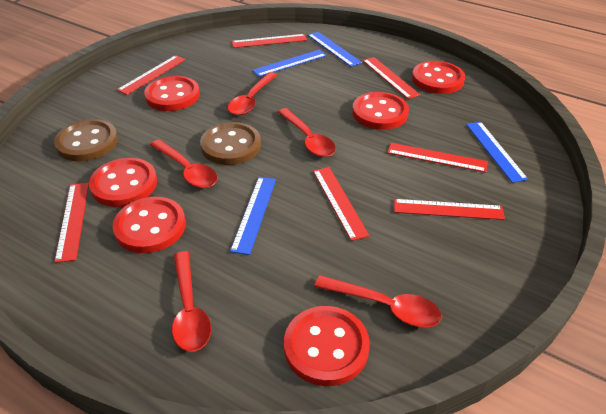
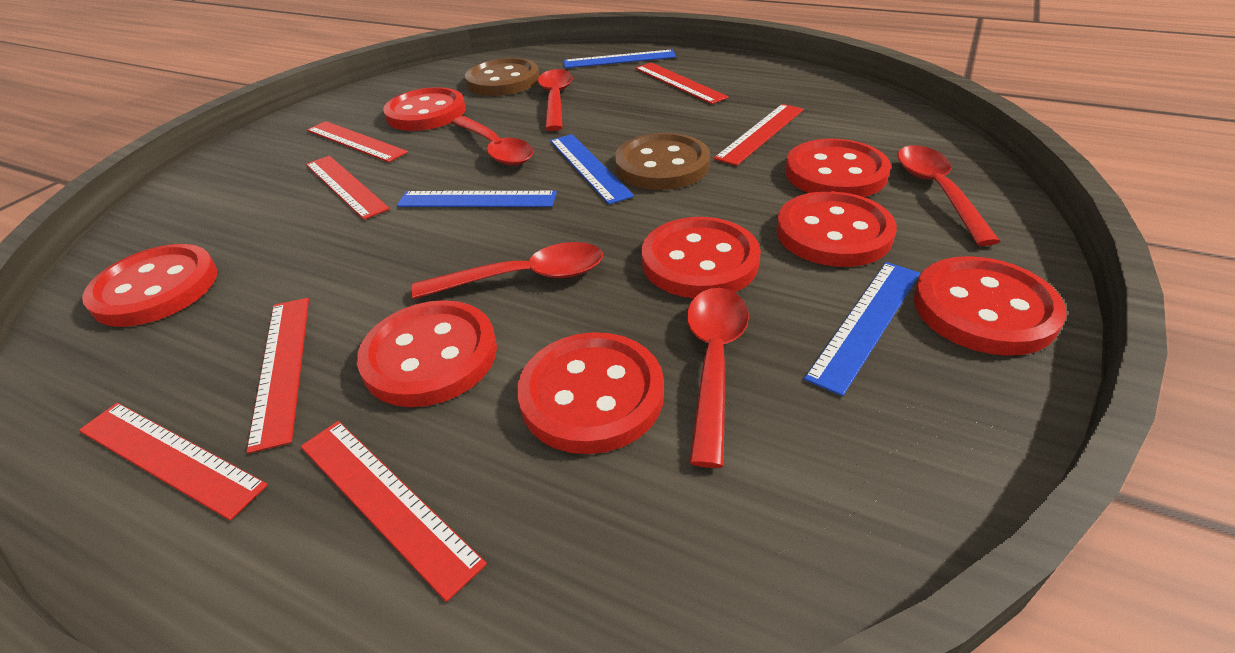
red button: 6 -> 8

